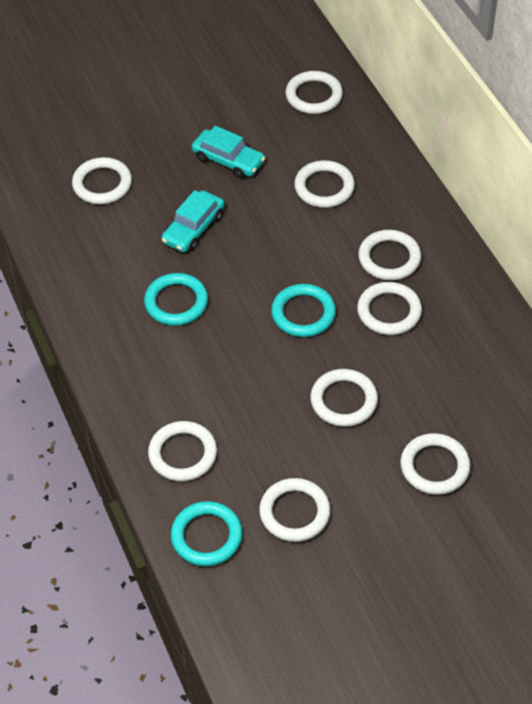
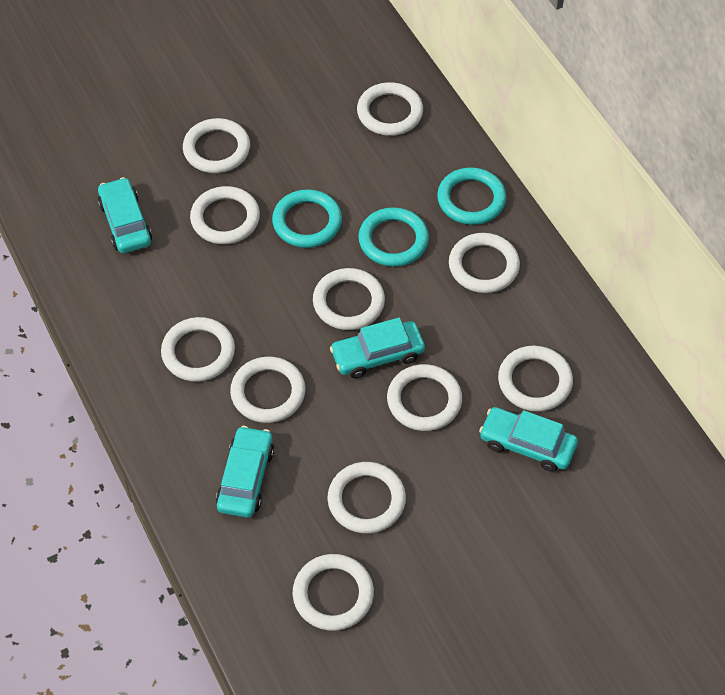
turquoise car: 2 -> 4
white ring: 9 -> 11

